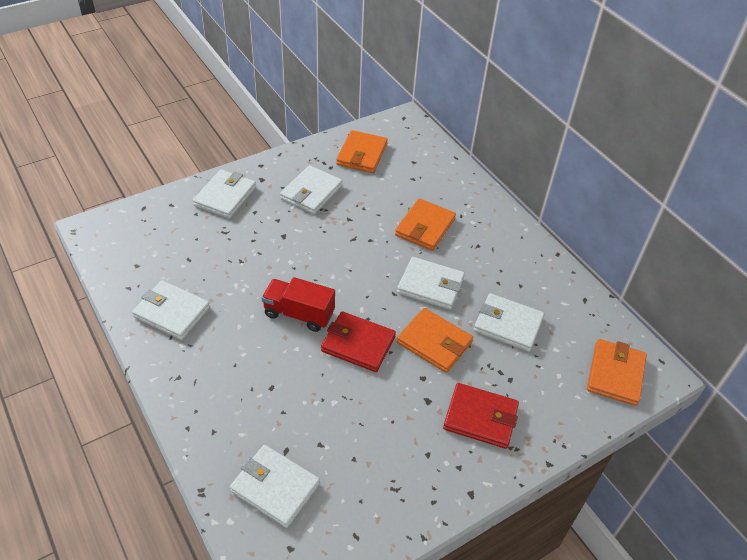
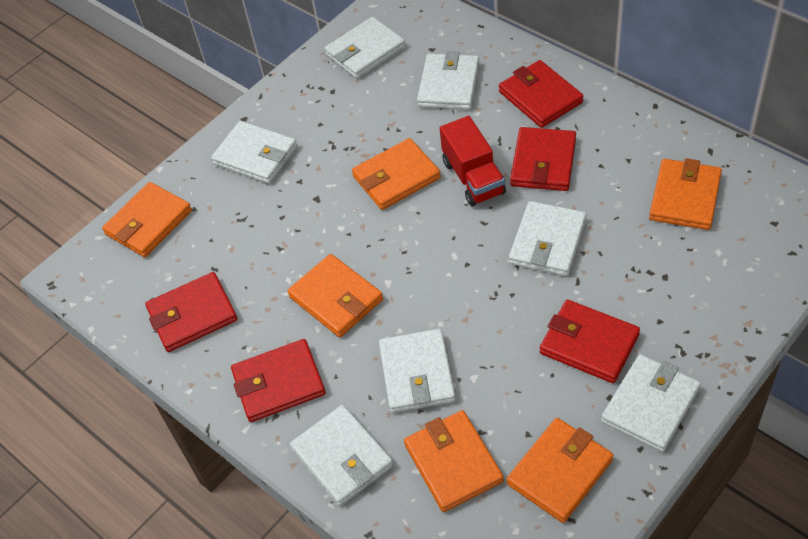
orange wallet: 4 -> 6
red wallet: 2 -> 5
white wallet: 6 -> 7

